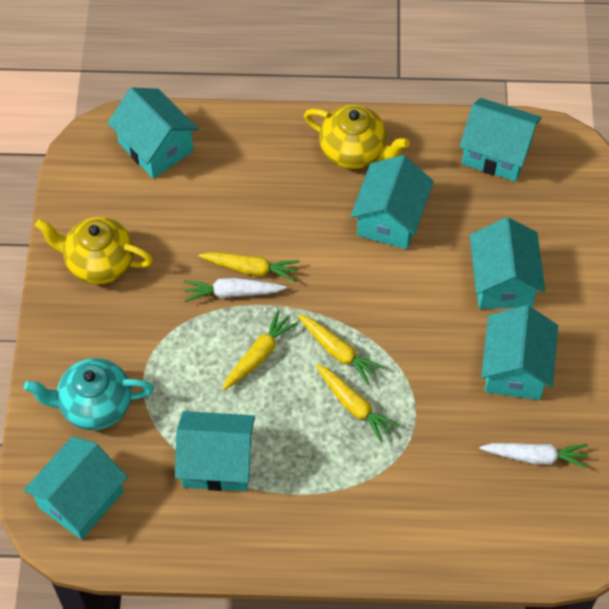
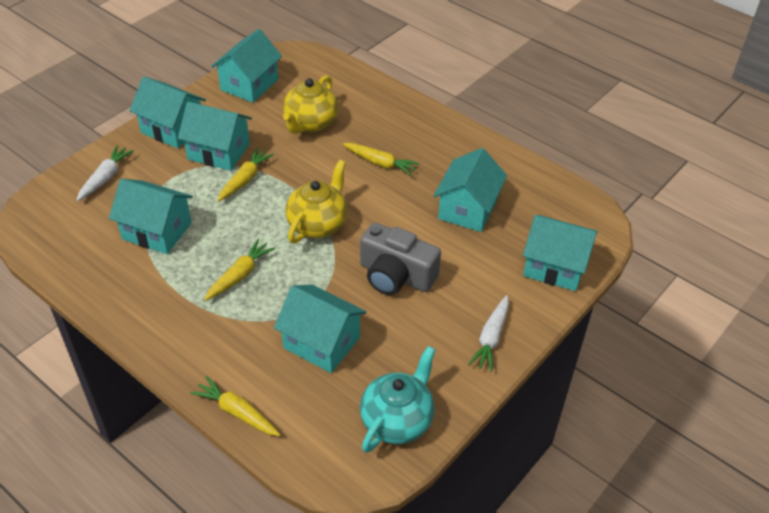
grey camera: 0 -> 1

